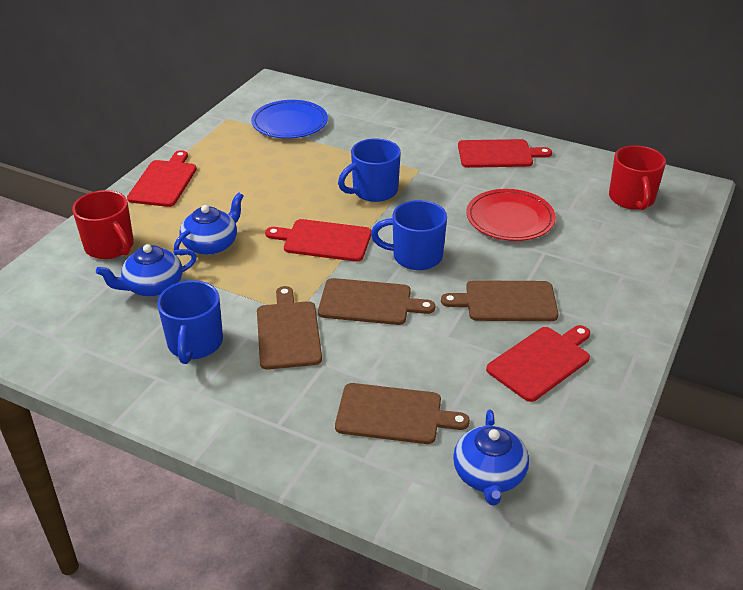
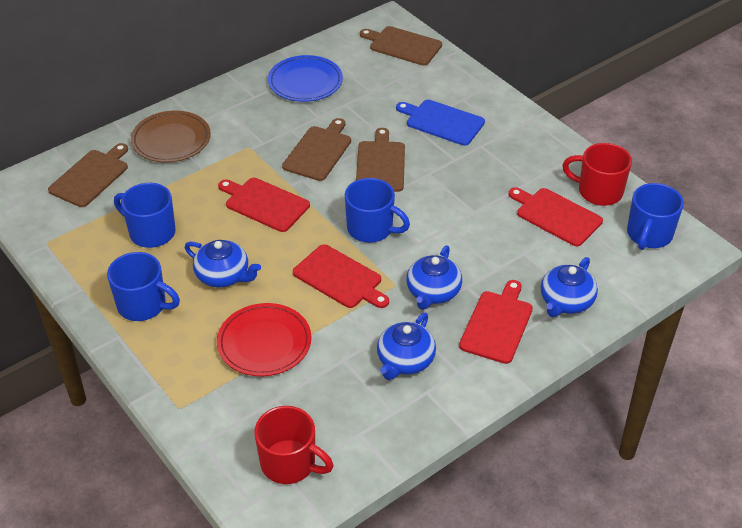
blue cutting board: 0 -> 1
blue mug: 3 -> 4
blue teapot: 3 -> 4
brown plate: 0 -> 1

